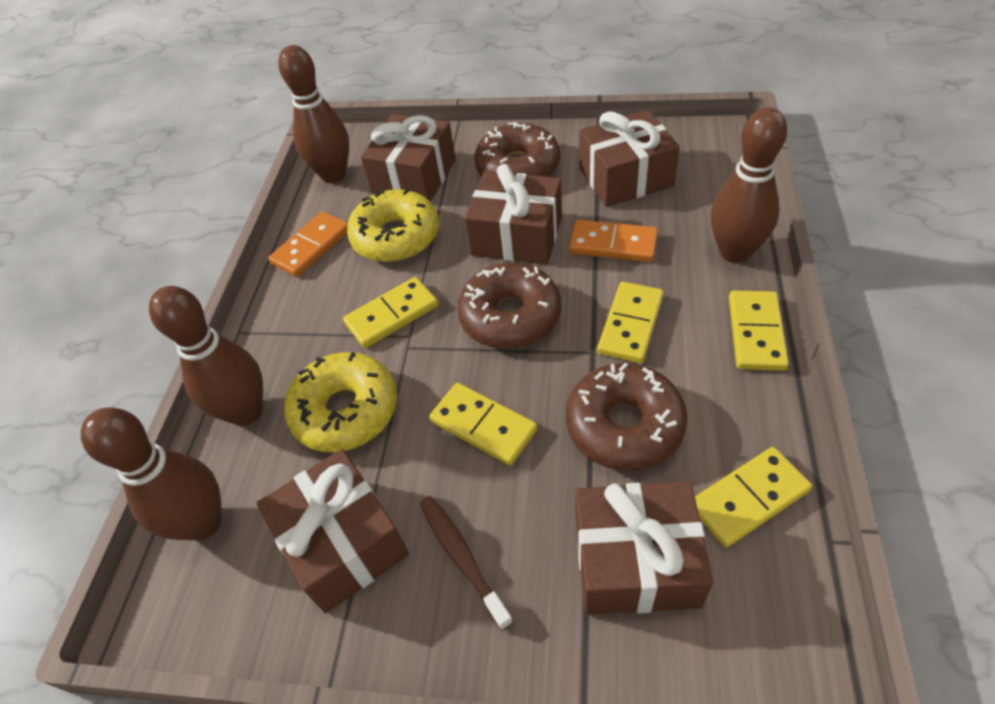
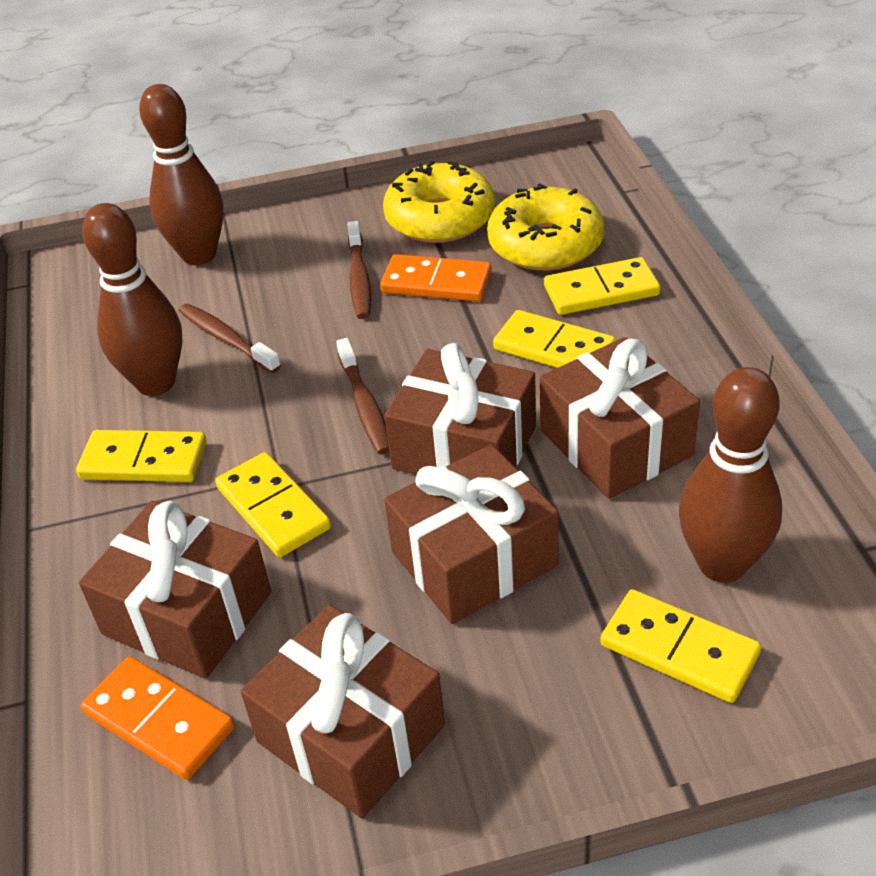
brown bowling pin: 4 -> 3
brown donut: 3 -> 0
brown toothbrush: 1 -> 3

